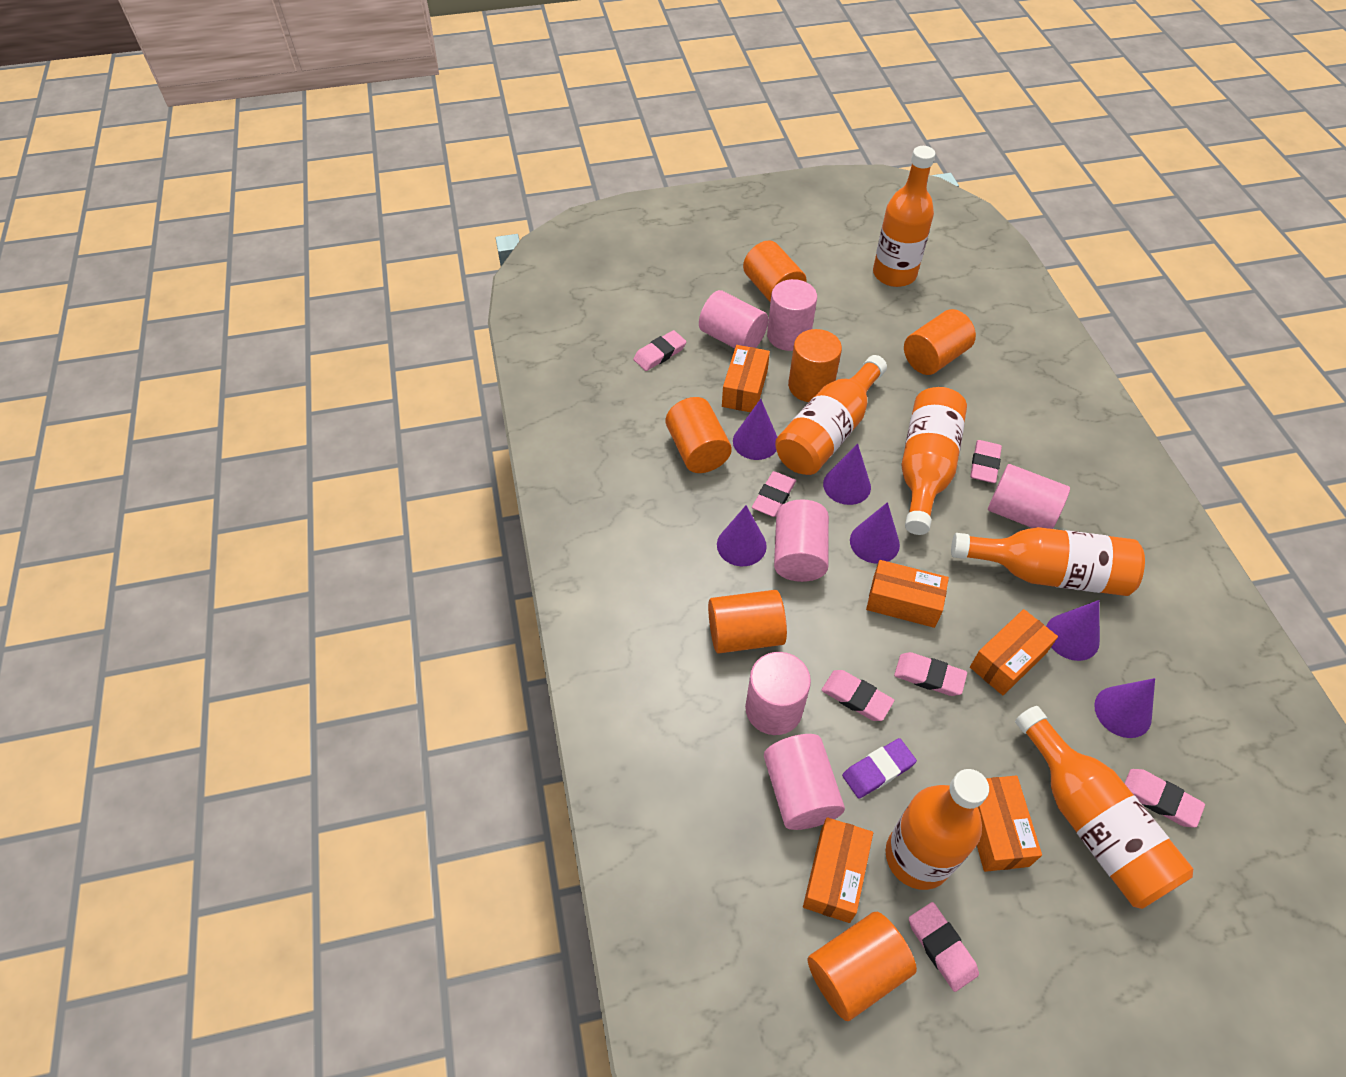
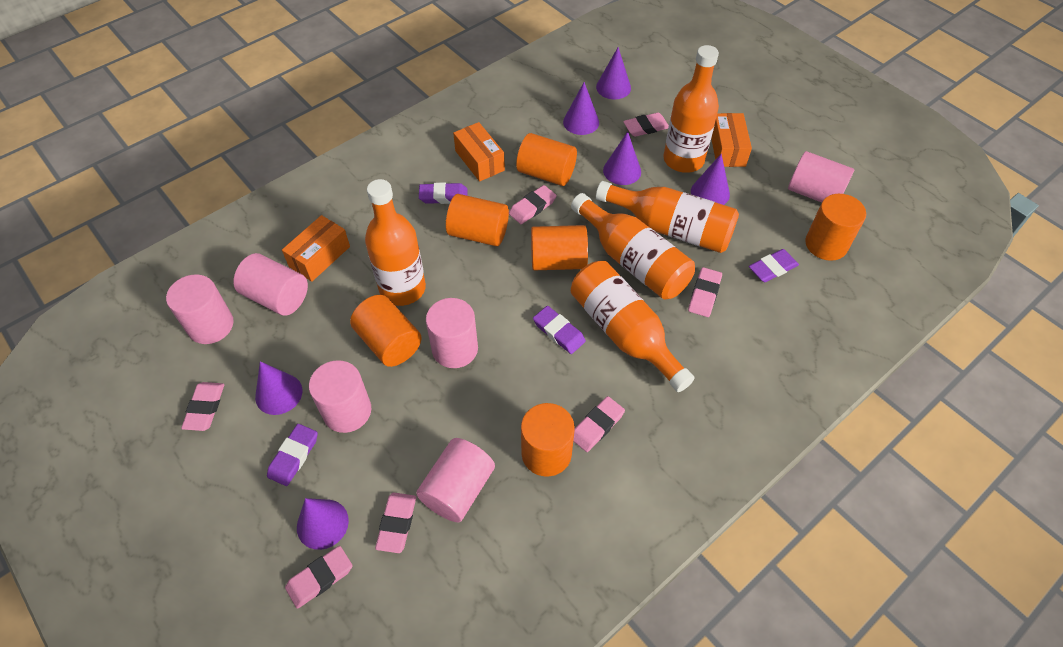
orange bottle: 6 -> 5
orange box: 5 -> 3
purple eraser: 1 -> 4

